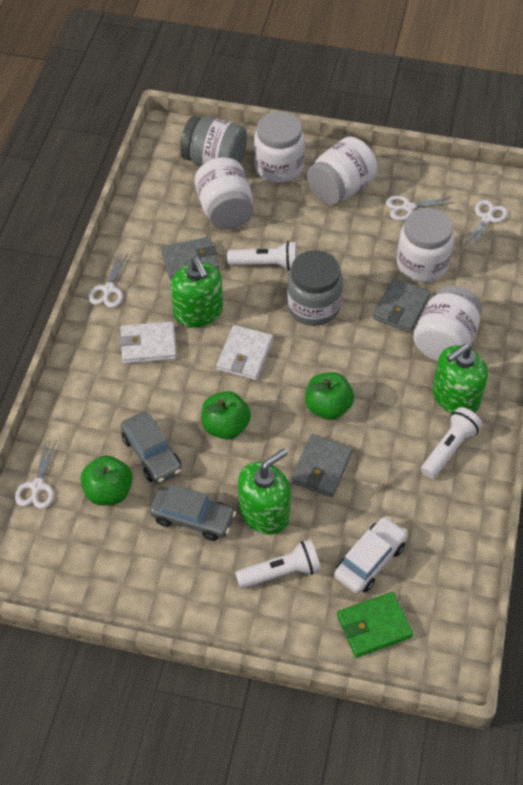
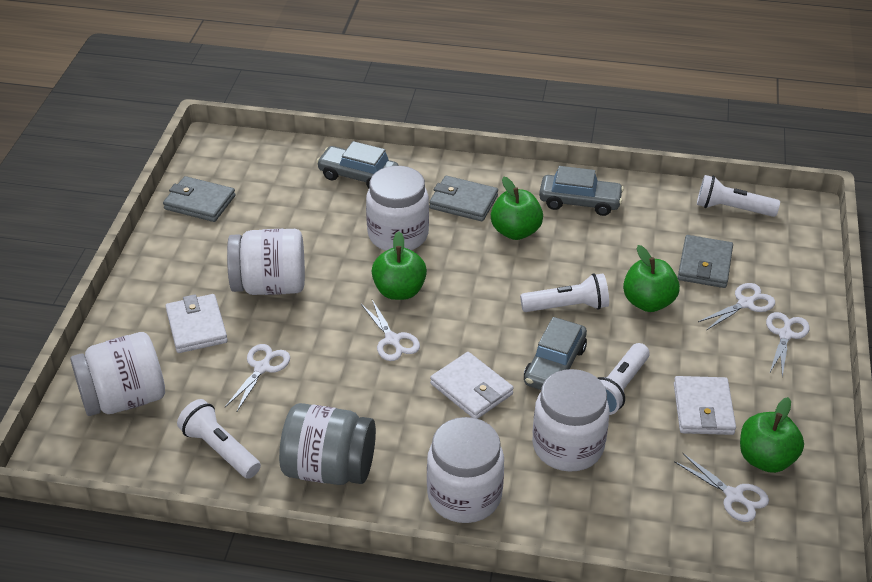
green apple: 3 -> 4
green soap dispenser: 3 -> 0
green wallet: 1 -> 0
grey car: 2 -> 3
grey jar: 2 -> 1
white car: 1 -> 0
white flashlight: 3 -> 4
white scissors: 4 -> 5
white wallet: 2 -> 3

